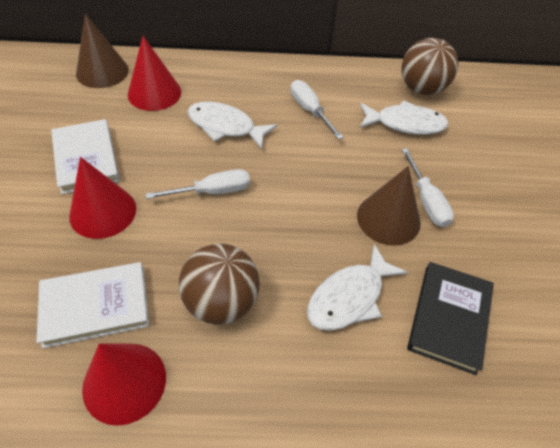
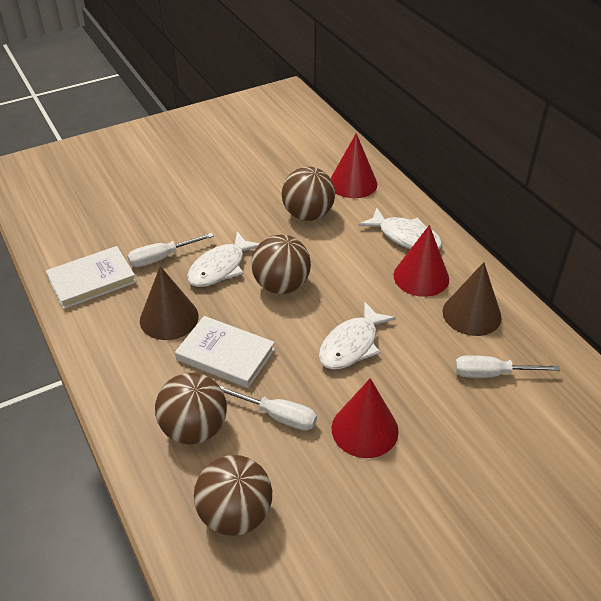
black book: 1 -> 0
brown ball: 2 -> 4

